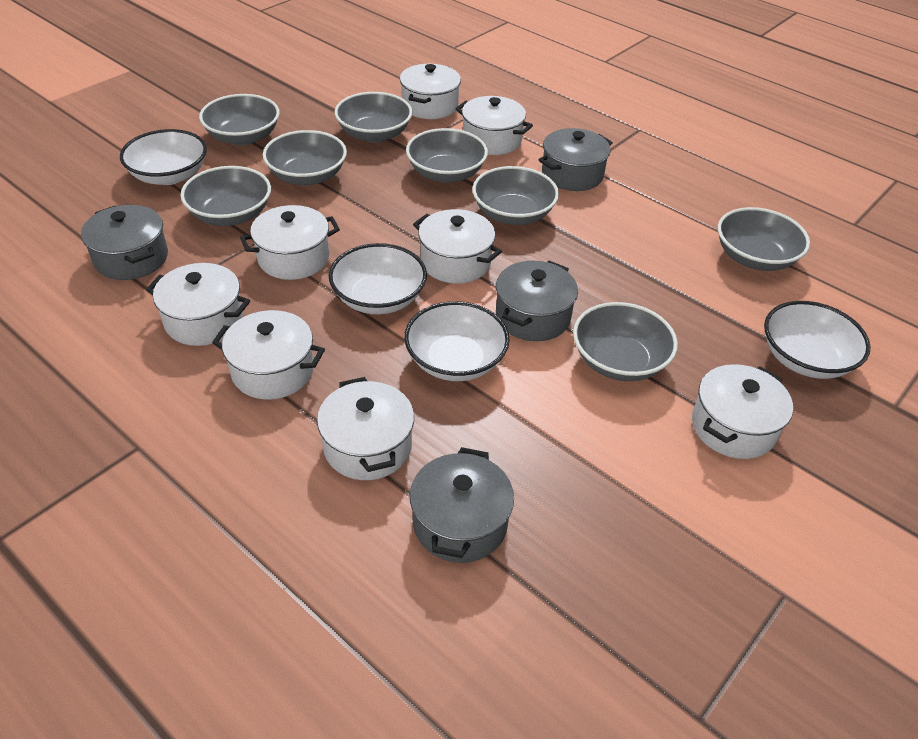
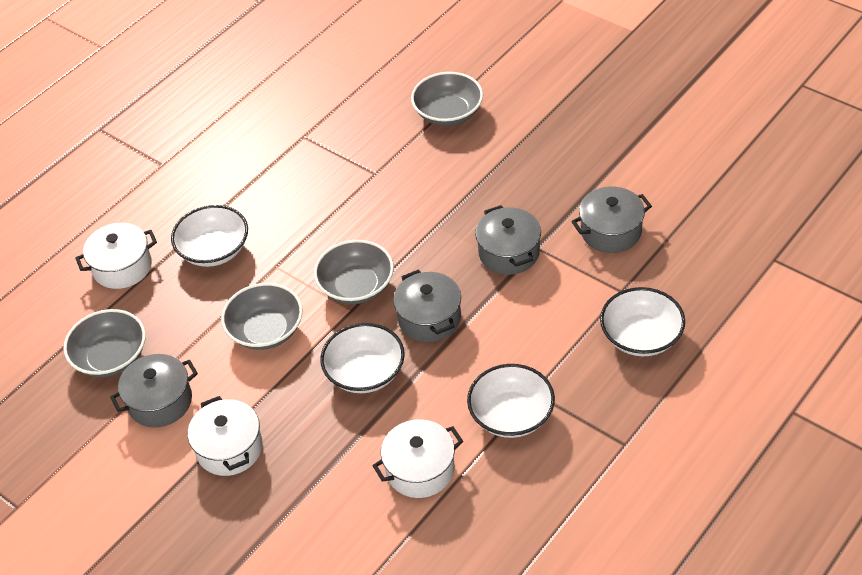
grey bowl: 8 -> 4
white pot: 8 -> 3

